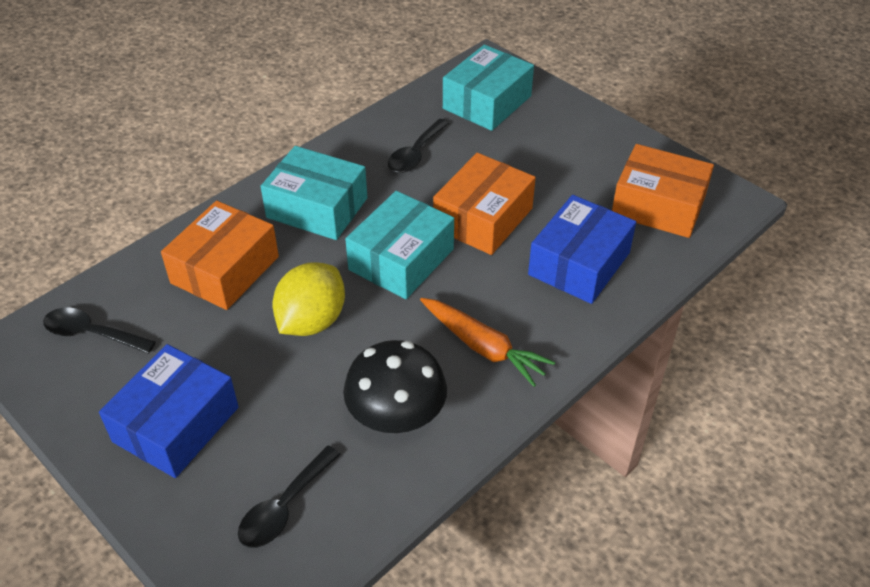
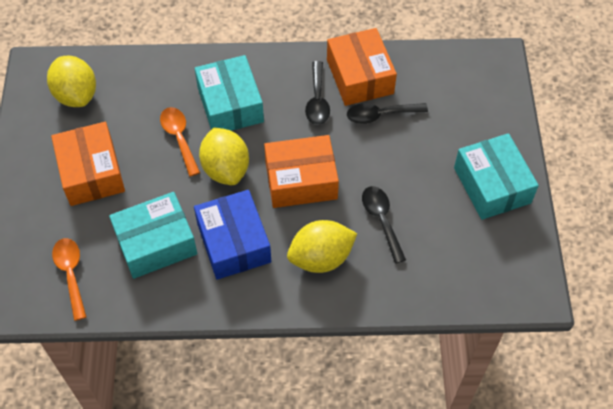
black mushroom: 1 -> 0
blue box: 2 -> 1
orange carrot: 1 -> 0
orange spoon: 0 -> 2
yellow lemon: 1 -> 3

